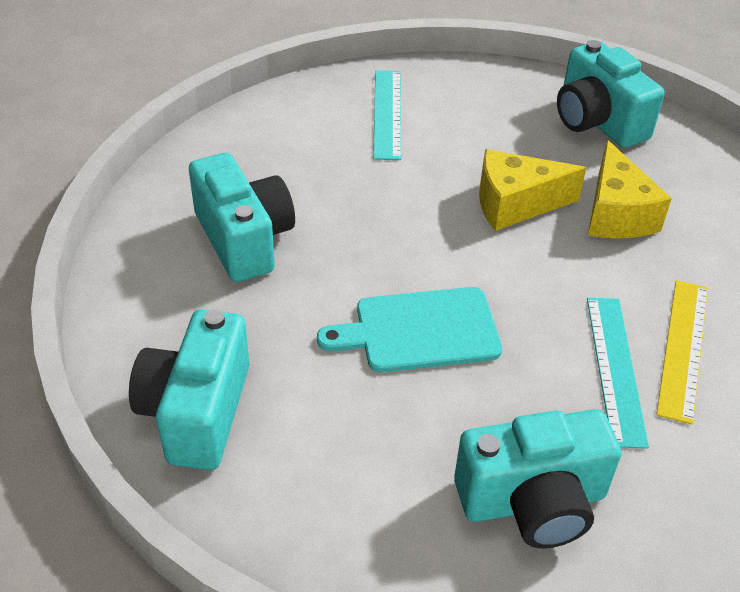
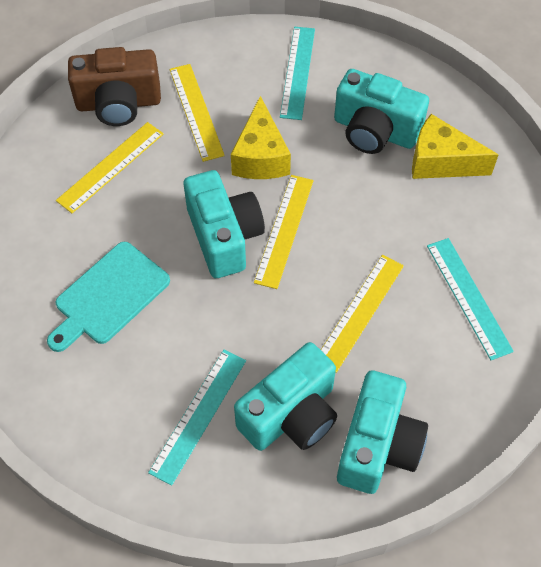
brown camera: 0 -> 1
turquoise ruler: 2 -> 3
yellow ruler: 1 -> 4

